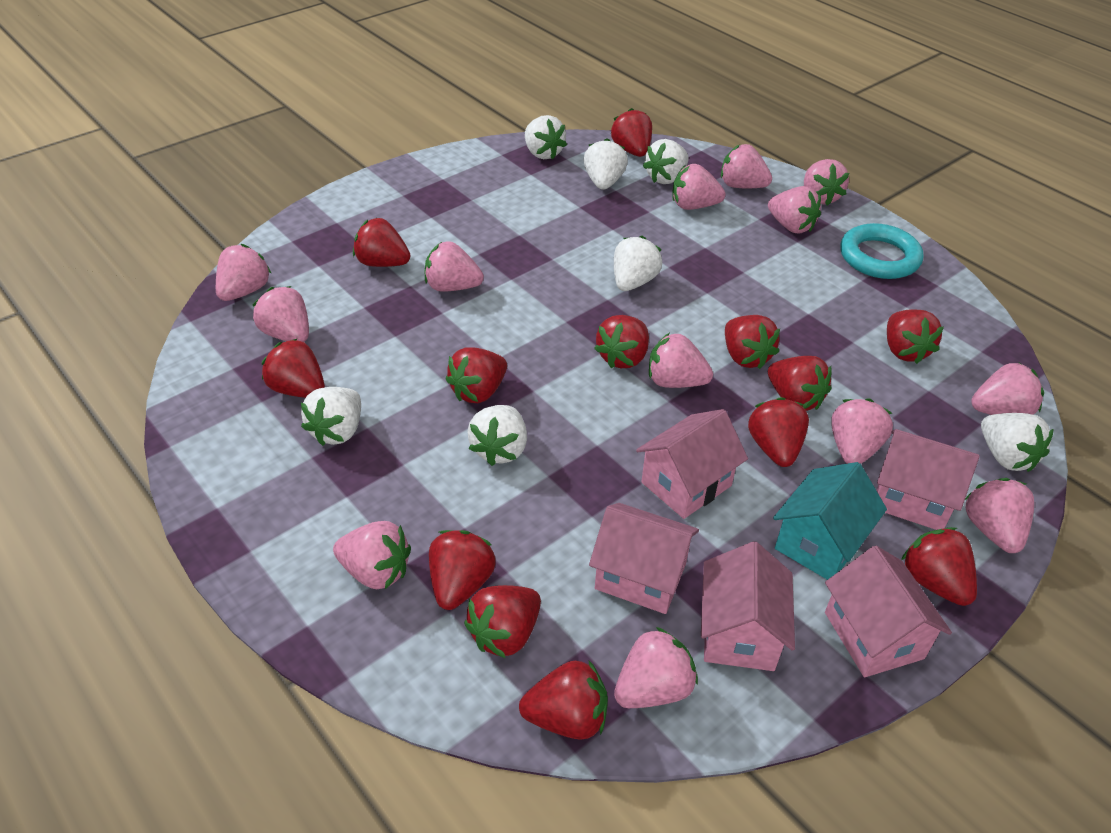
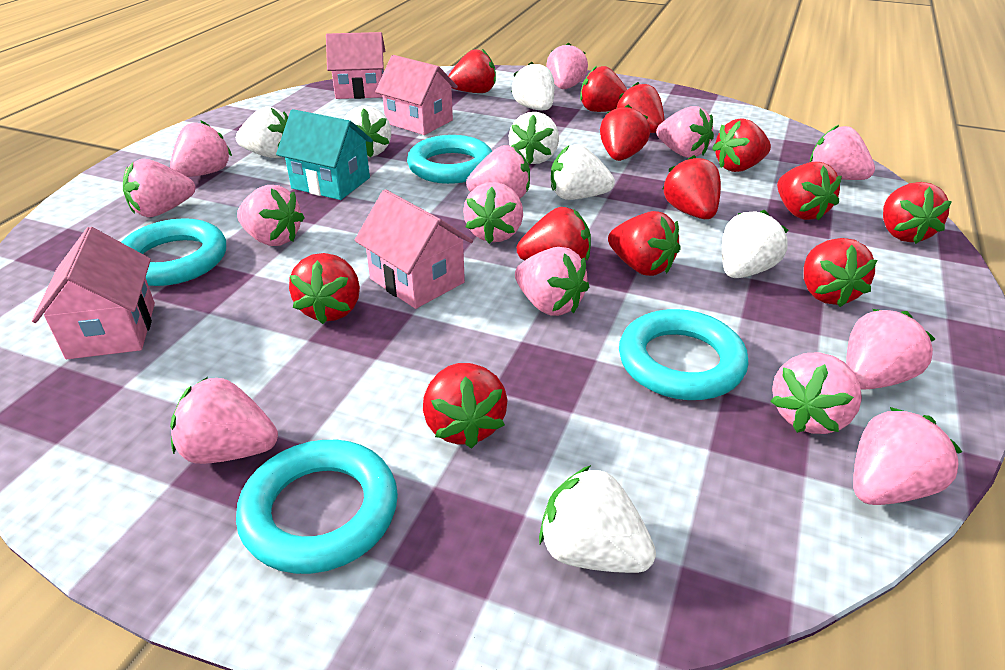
pink house: 5 -> 4
turquoise ring: 1 -> 4

